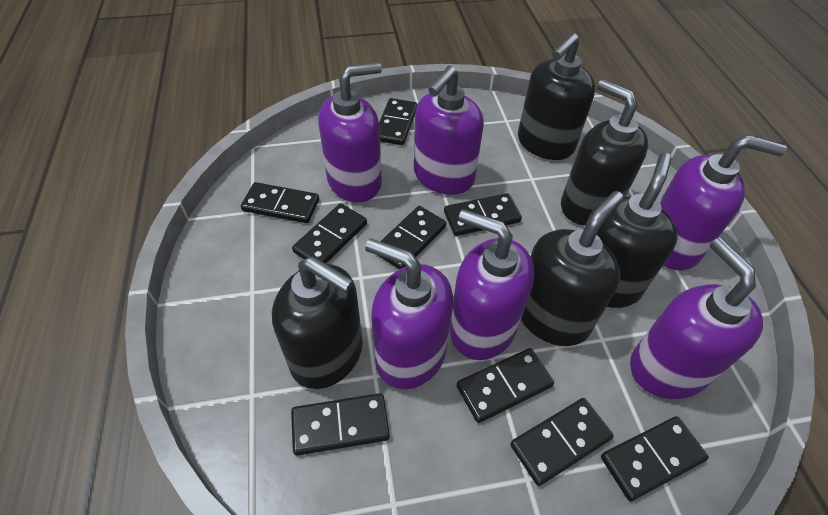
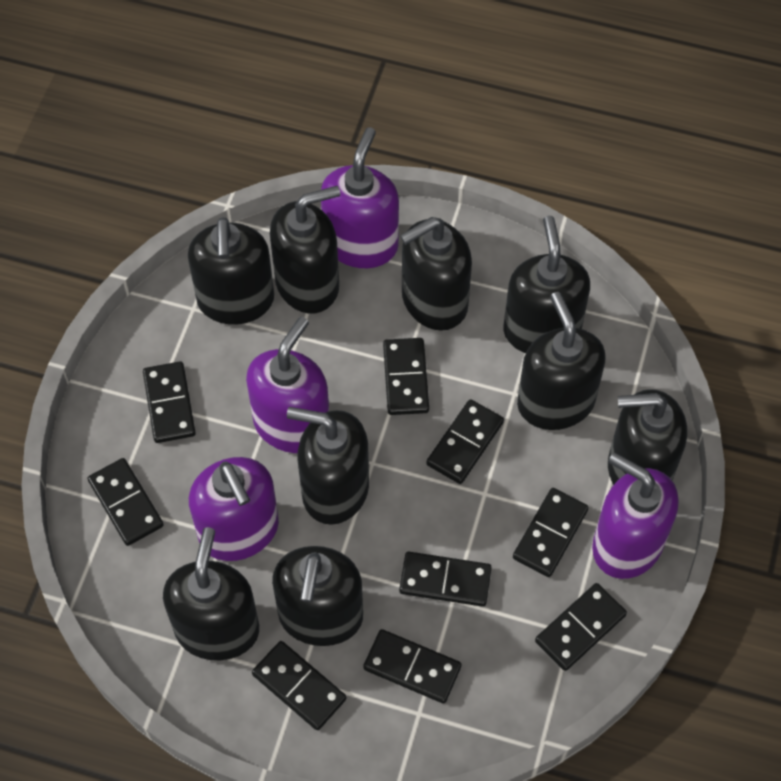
black soap dispenser: 5 -> 9
purple soap dispenser: 6 -> 4

